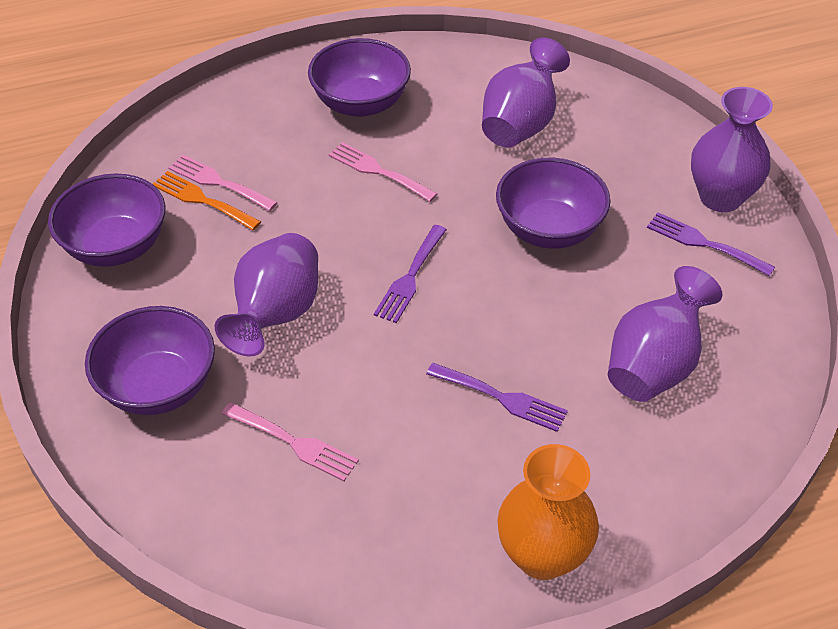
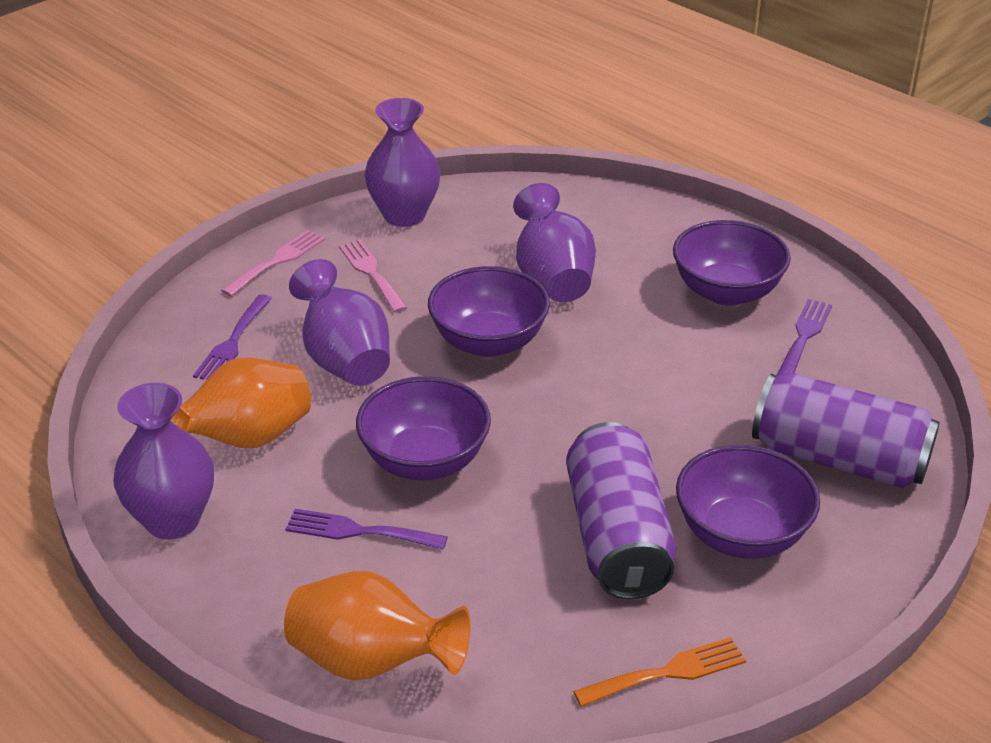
orange vase: 1 -> 2
pink fork: 3 -> 2
purple can: 0 -> 2

